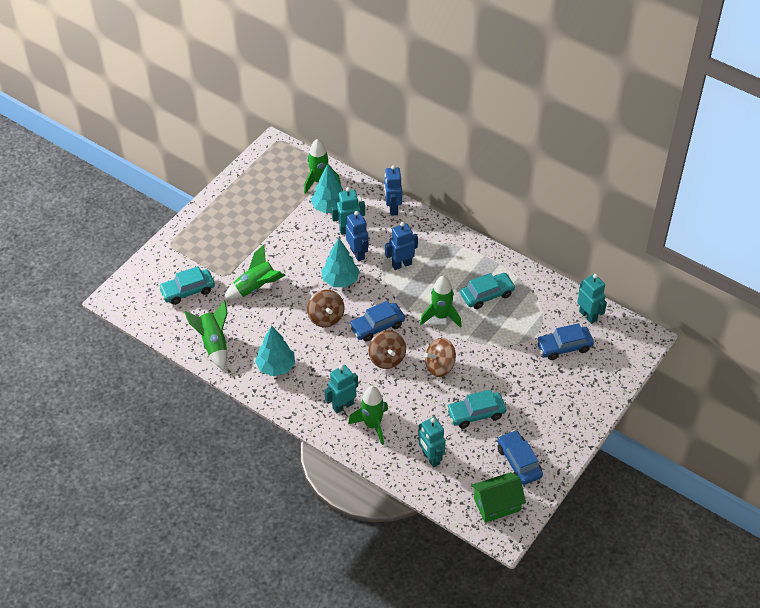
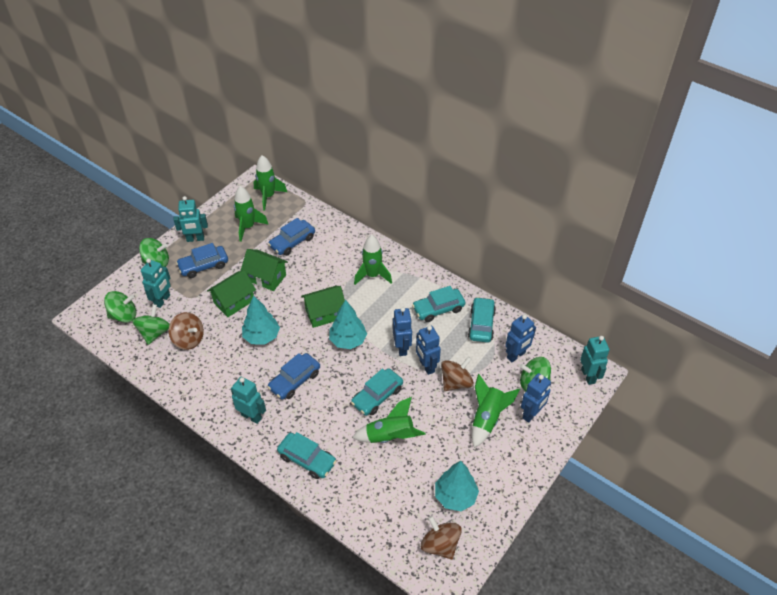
blue robot: 3 -> 4
green house: 1 -> 3
green spinning top: 0 -> 4
turquoise car: 3 -> 4

